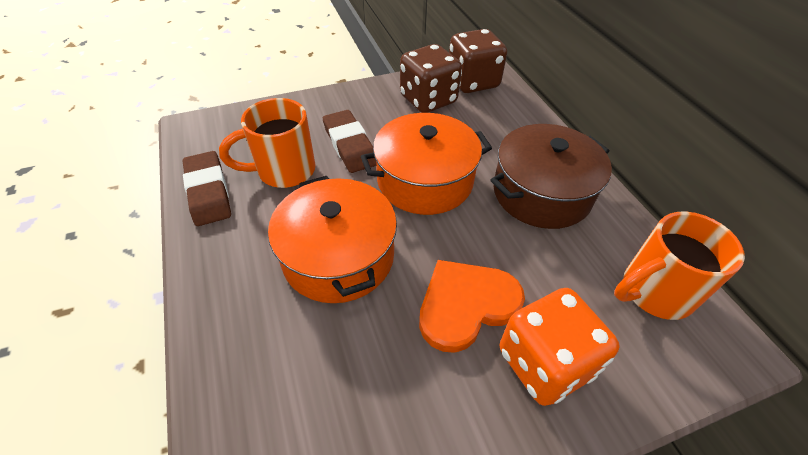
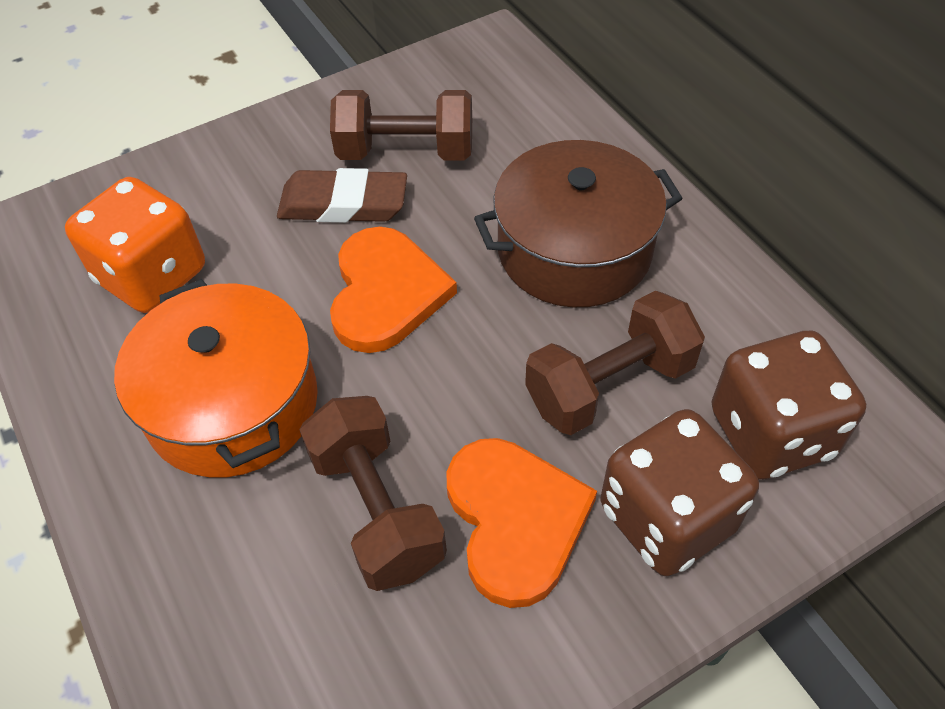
brown dumbbell: 0 -> 3
brown eraser: 2 -> 1
orange heart: 1 -> 2
orange mug: 2 -> 0
orange pot: 2 -> 1

